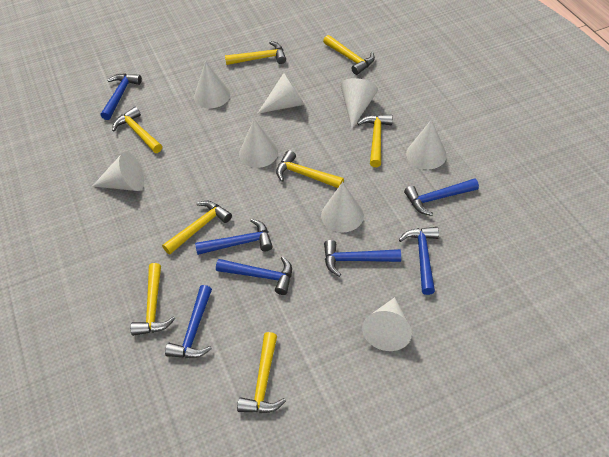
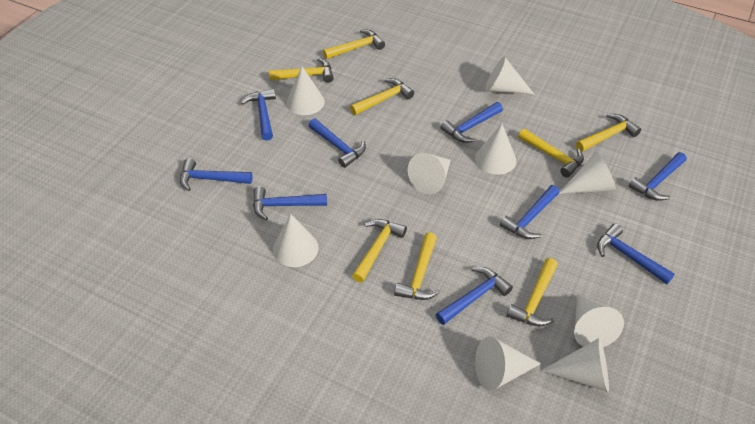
blue hammer: 7 -> 9
white cone: 8 -> 9

